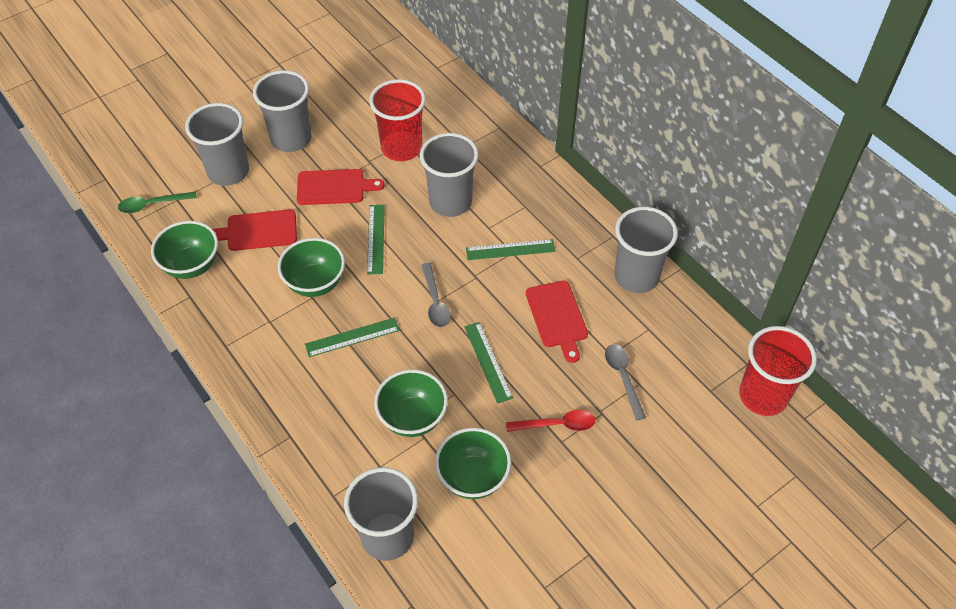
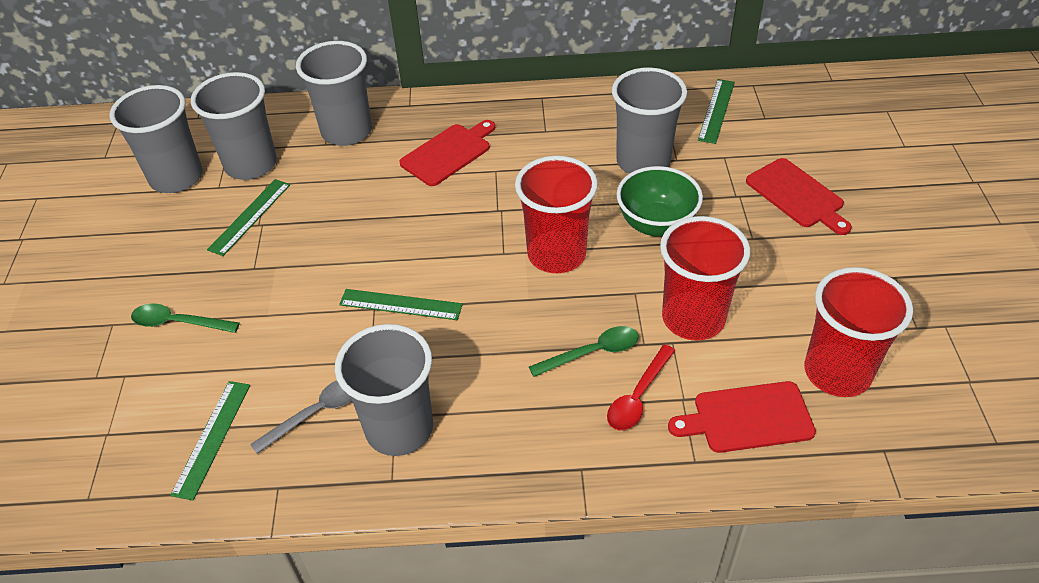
green bowl: 4 -> 1
green spoon: 1 -> 2
grey spoon: 2 -> 1
red cup: 2 -> 3

